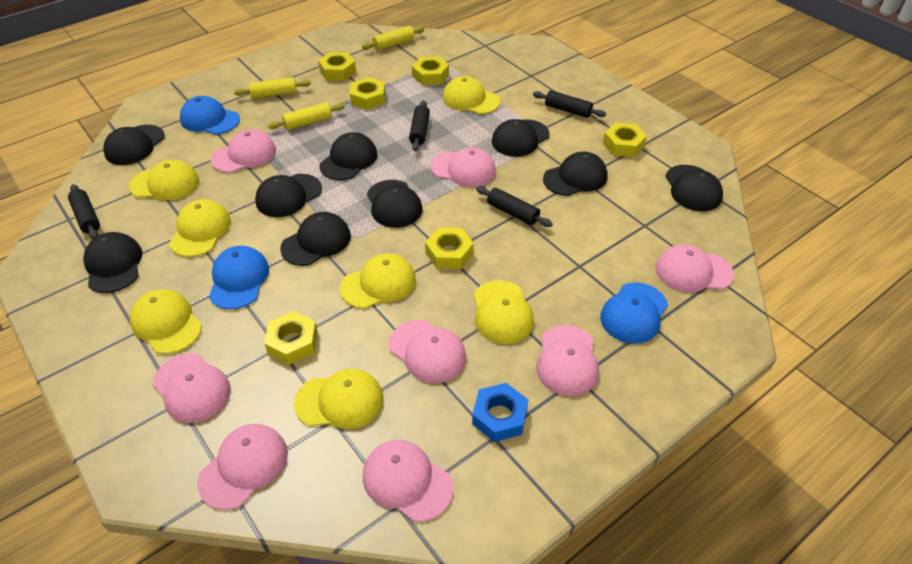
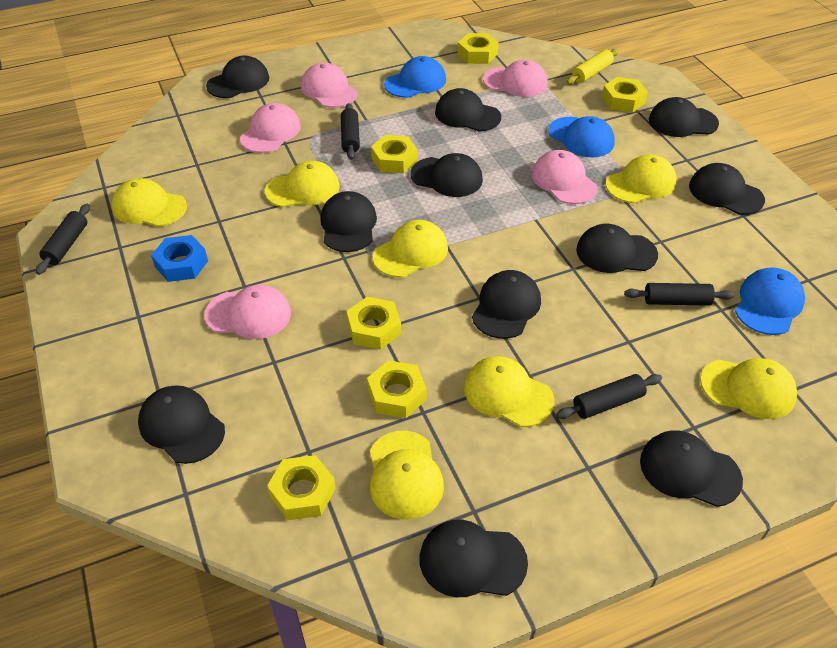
black cap: 9 -> 11
pink cap: 8 -> 5
yellow rolling pin: 3 -> 1

